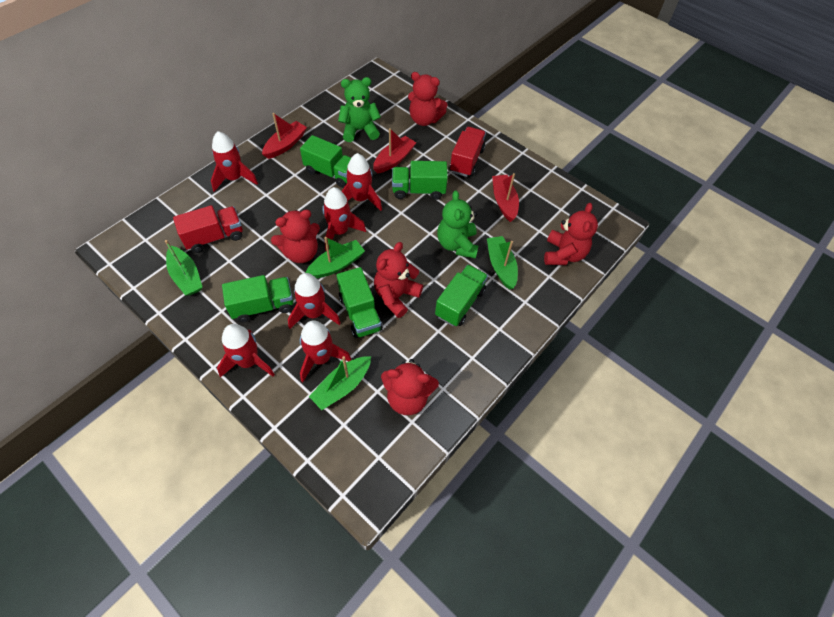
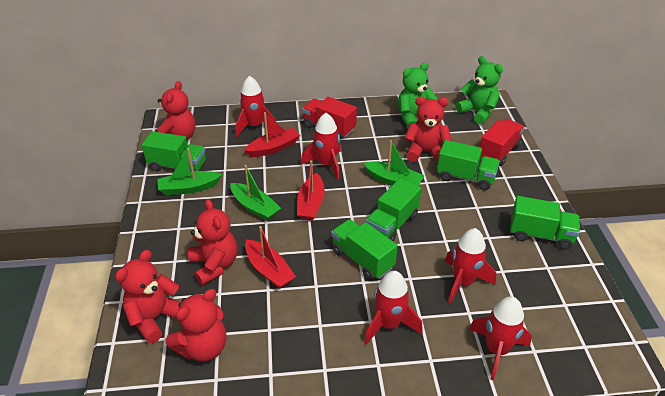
green boat: 4 -> 3
red rocket: 6 -> 5

